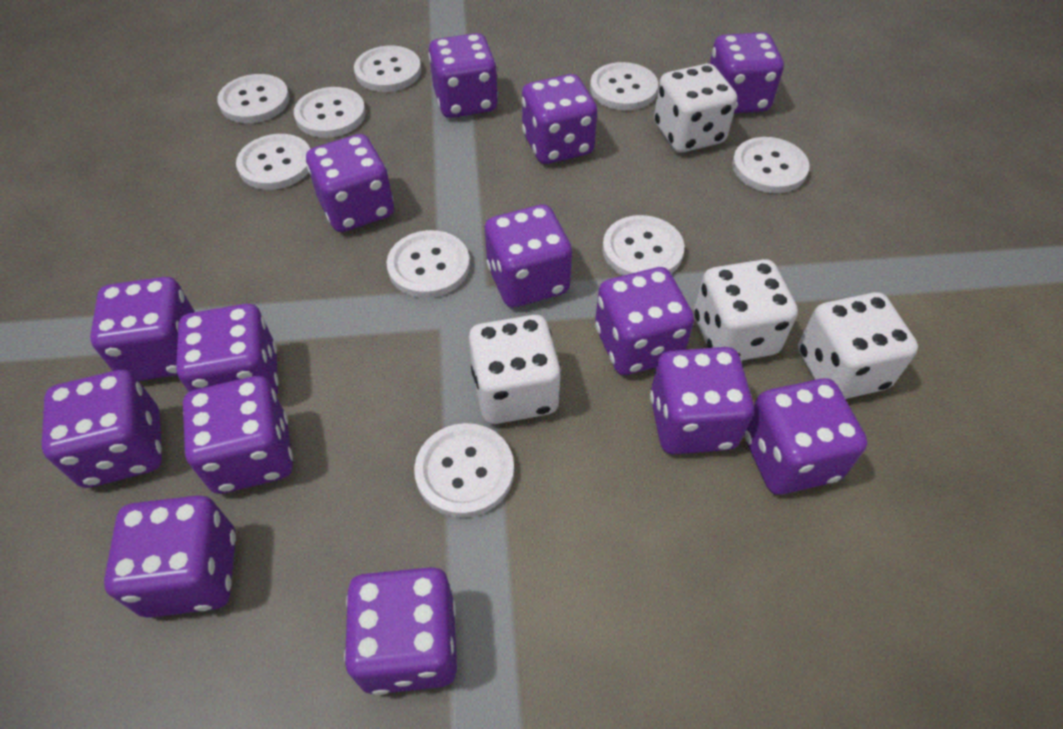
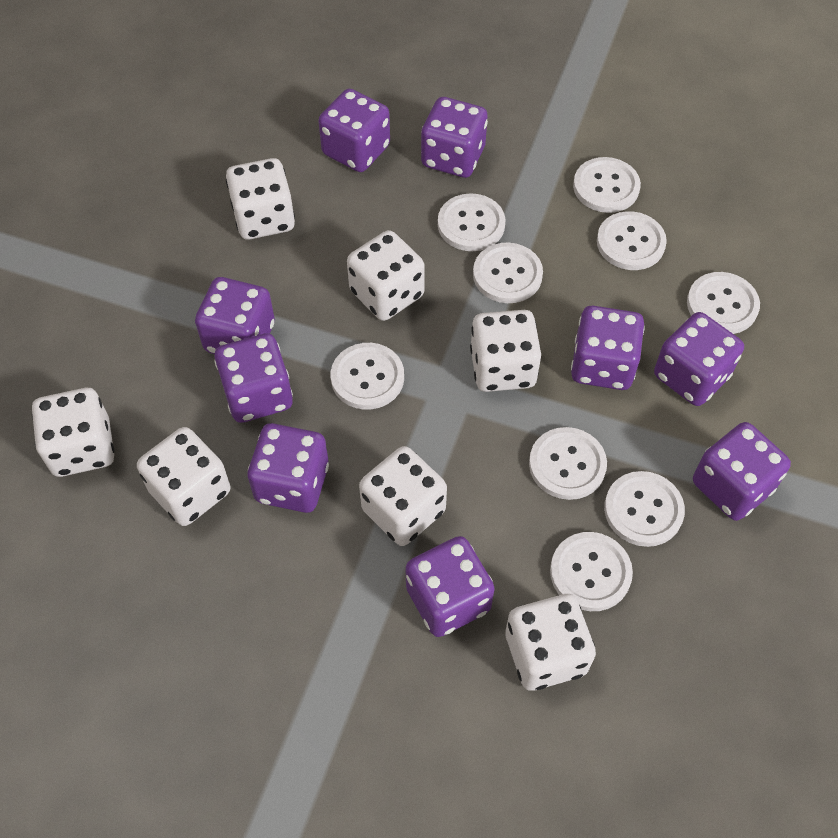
purple dice: 14 -> 9
white dice: 4 -> 7

